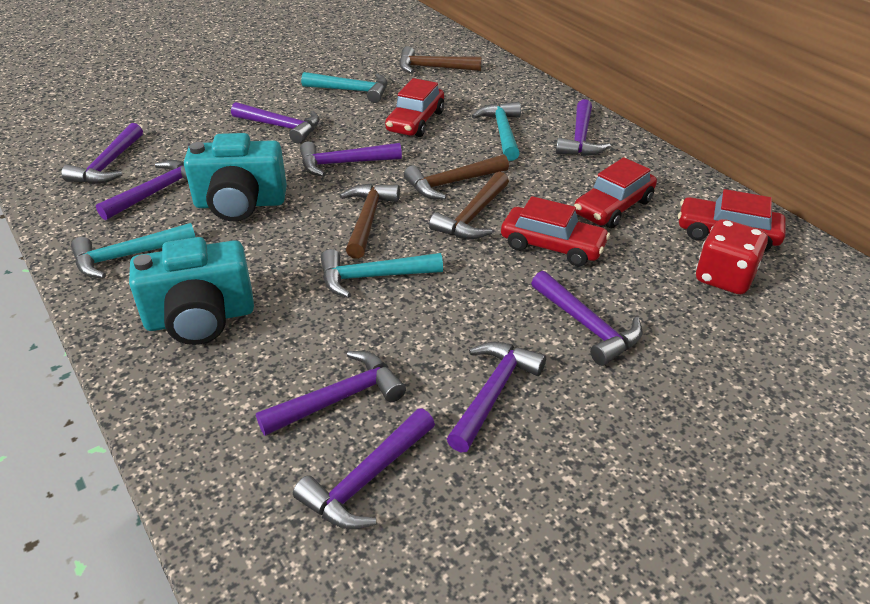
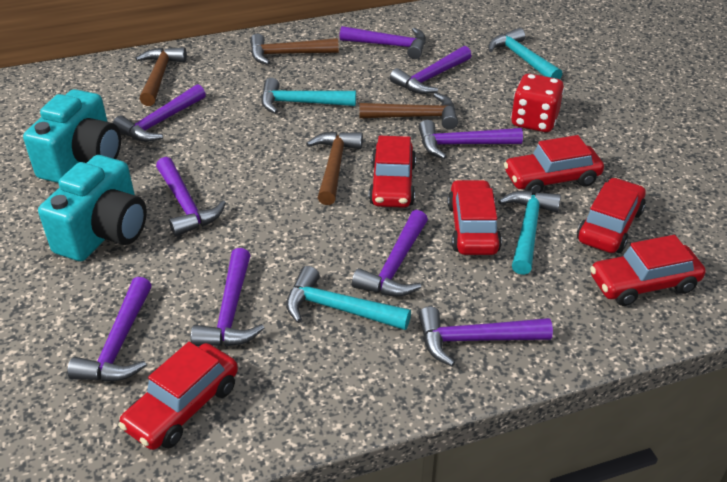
red car: 4 -> 6

